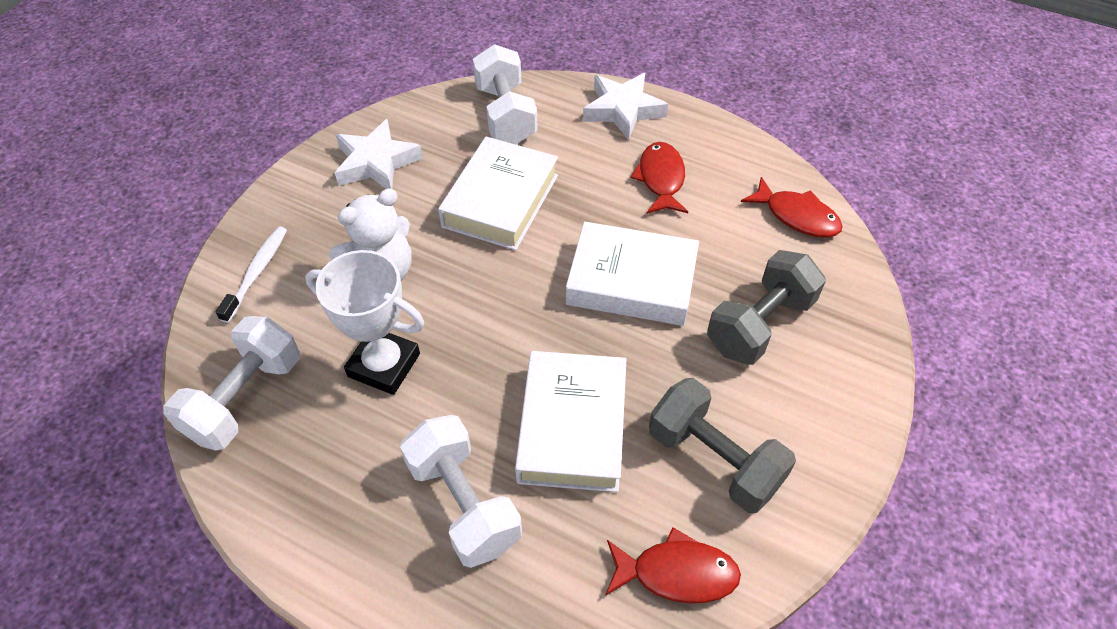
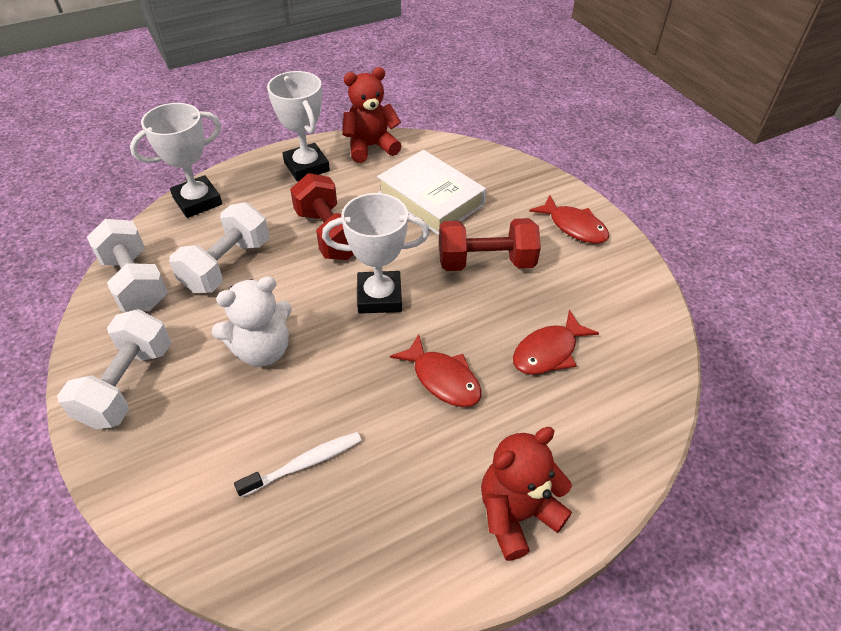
grey dumbbell: 2 -> 0
red dumbbell: 0 -> 2
red teddy bear: 0 -> 2
white book: 3 -> 1
white star: 2 -> 0
white trophy: 1 -> 3

